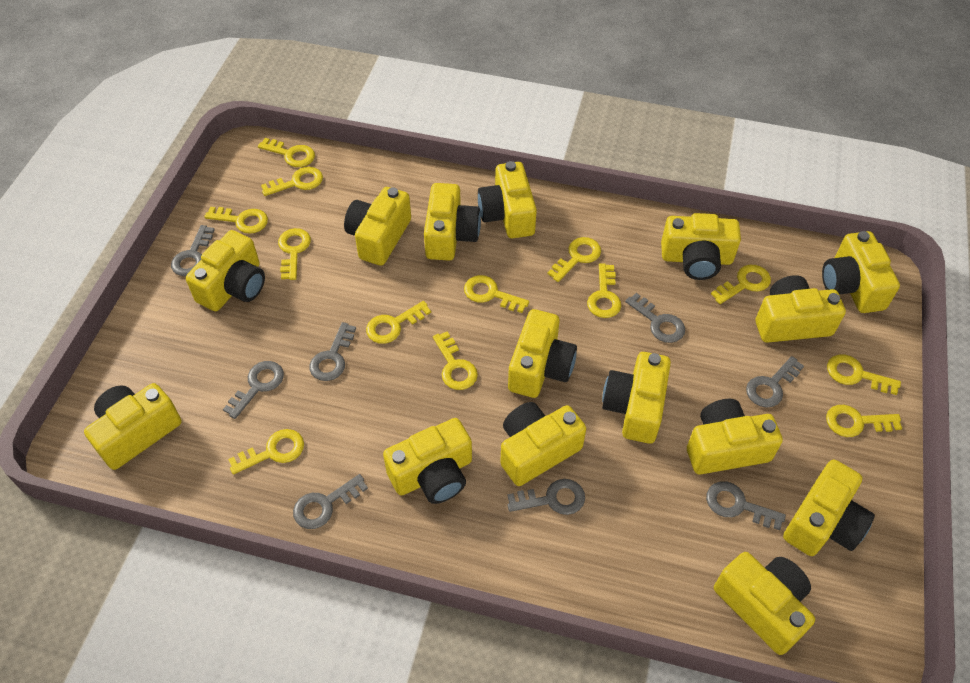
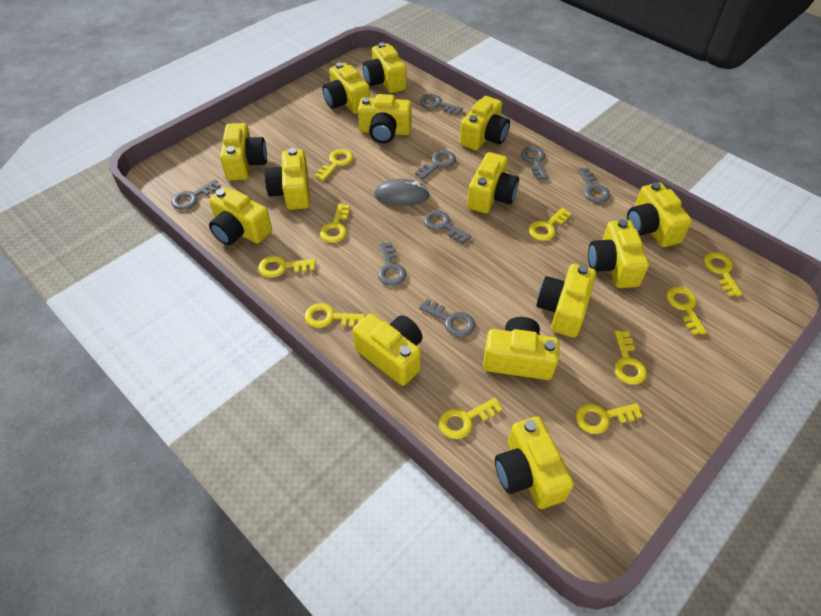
grey mouse: 0 -> 1
yellow camera: 15 -> 14
yellow key: 13 -> 10

